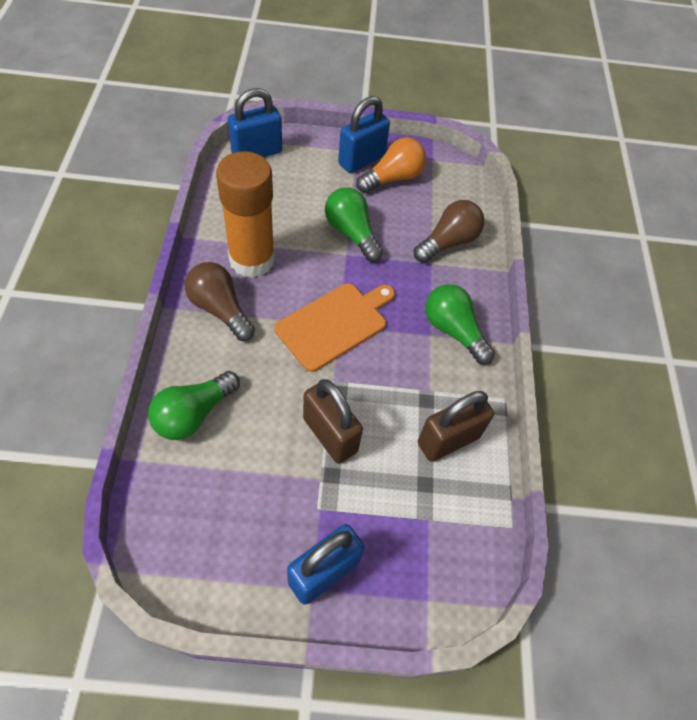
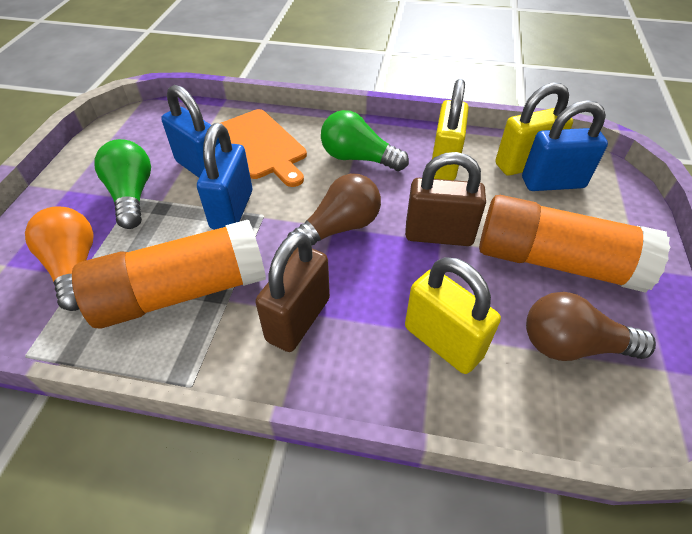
green light bulb: 3 -> 2
orange glue stick: 1 -> 2
yellow padlock: 0 -> 3

